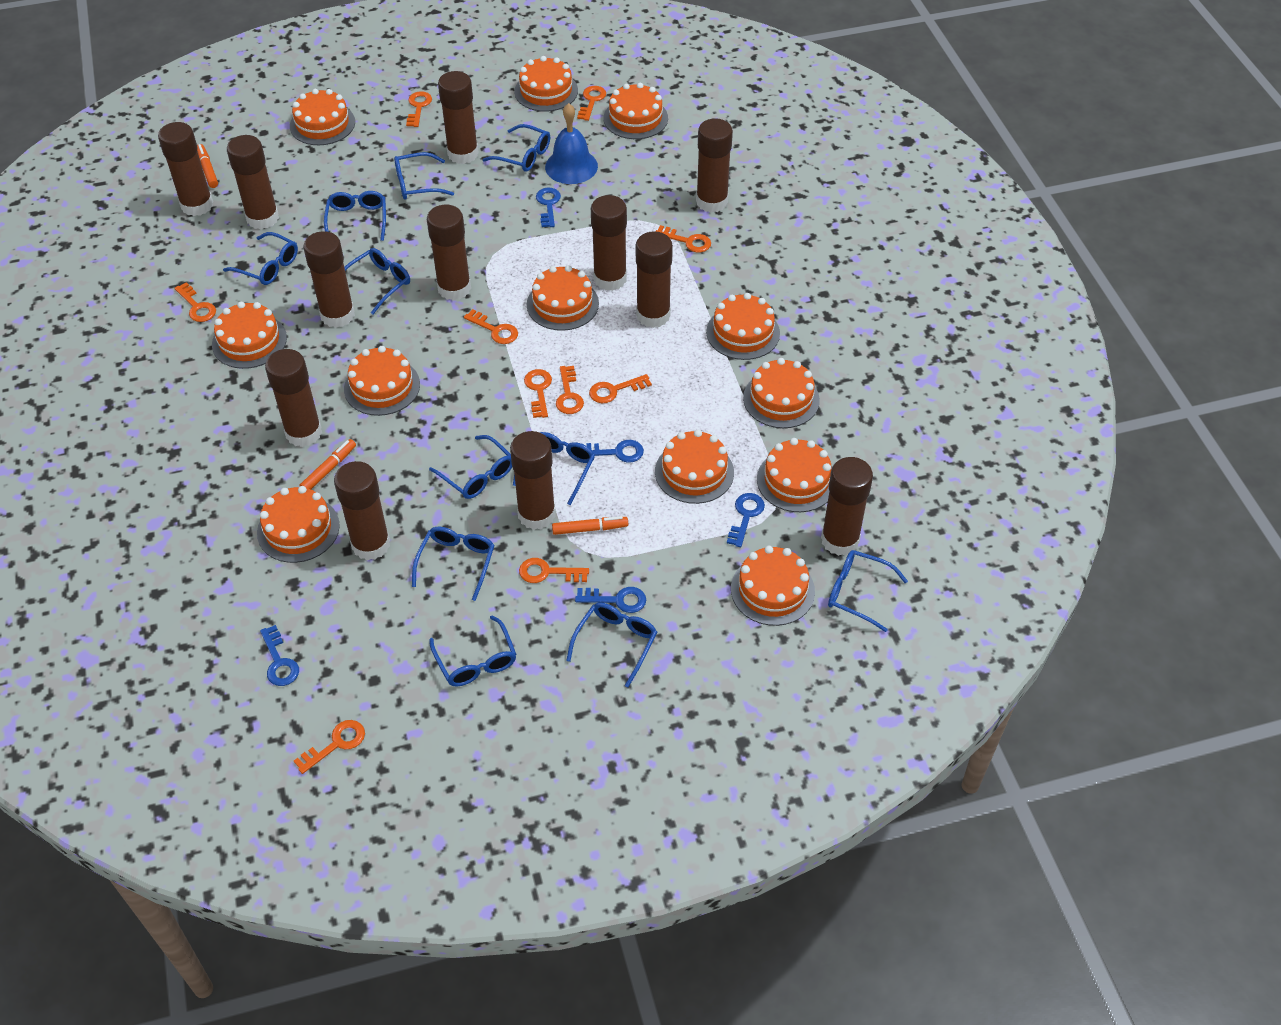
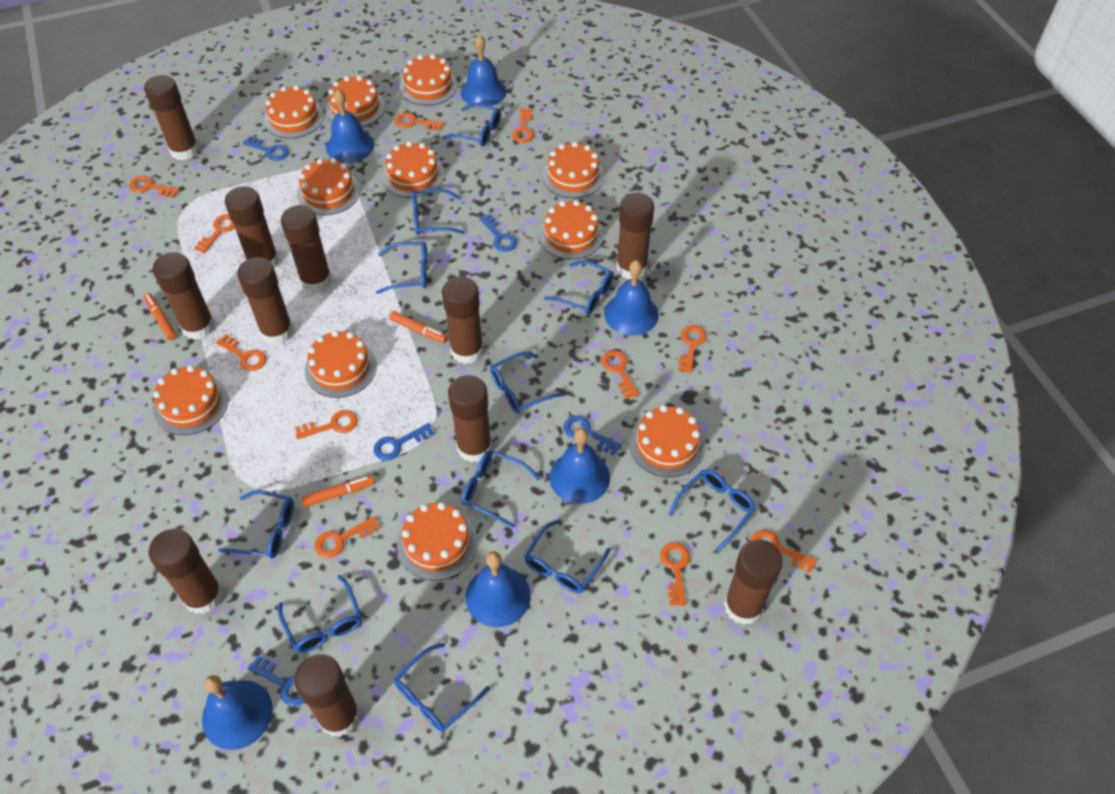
blue bell: 1 -> 6
brown glue stick: 12 -> 11
orange cake: 12 -> 11
orange key: 10 -> 11

